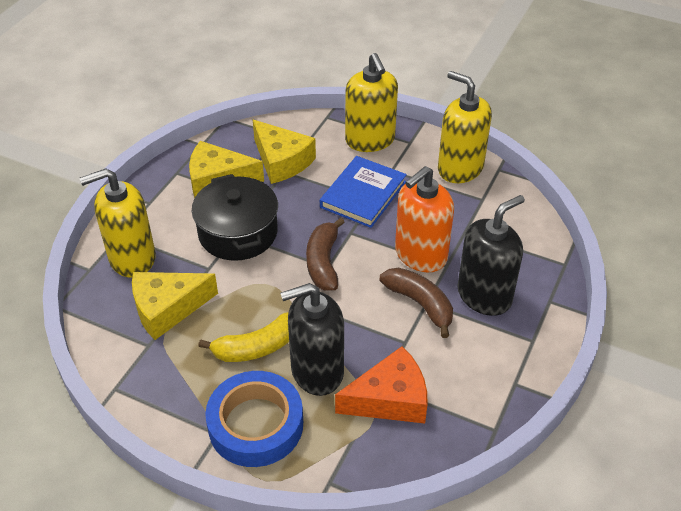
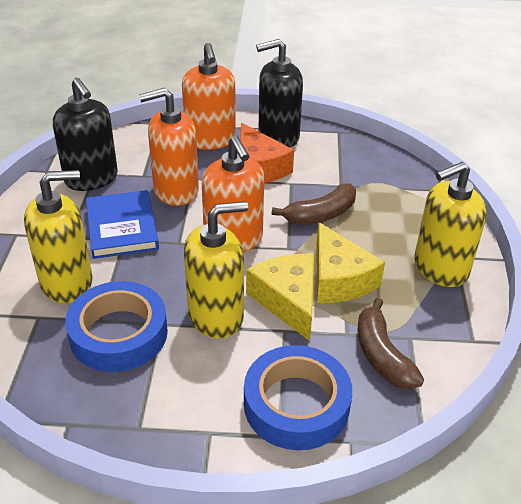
black pot: 1 -> 0
blue tape: 1 -> 2
orange soap dispenser: 1 -> 3
yellow banana: 1 -> 0
yellow cheese: 3 -> 2

